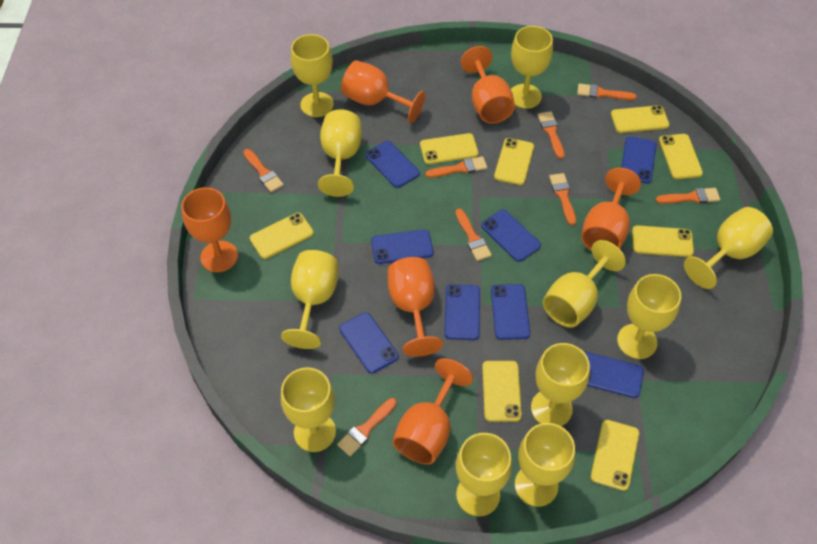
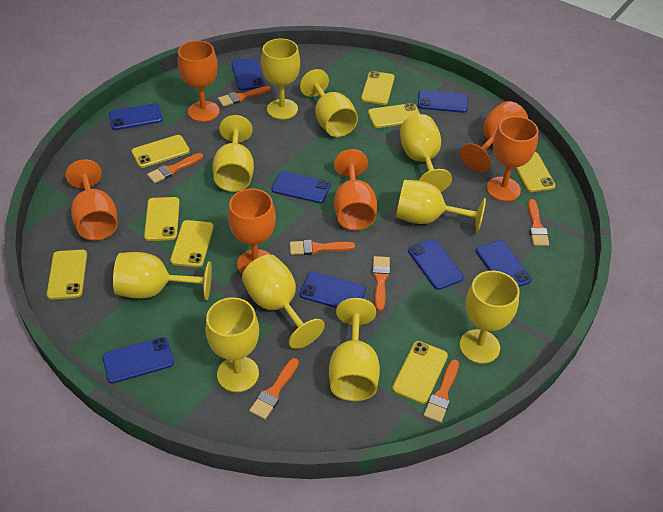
orange brush: 8 -> 7
yellow goblet: 11 -> 10

